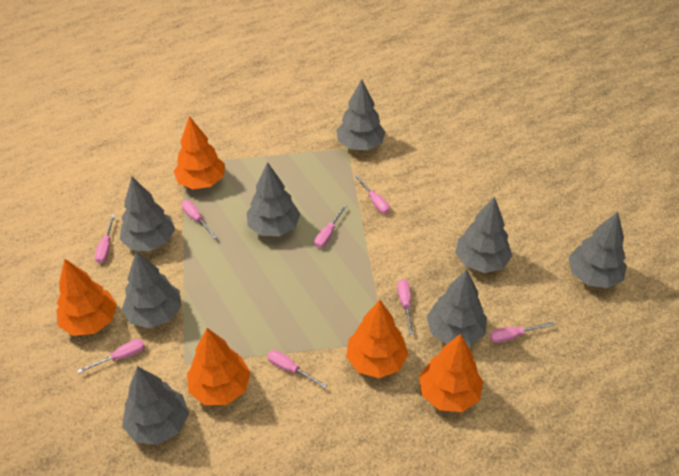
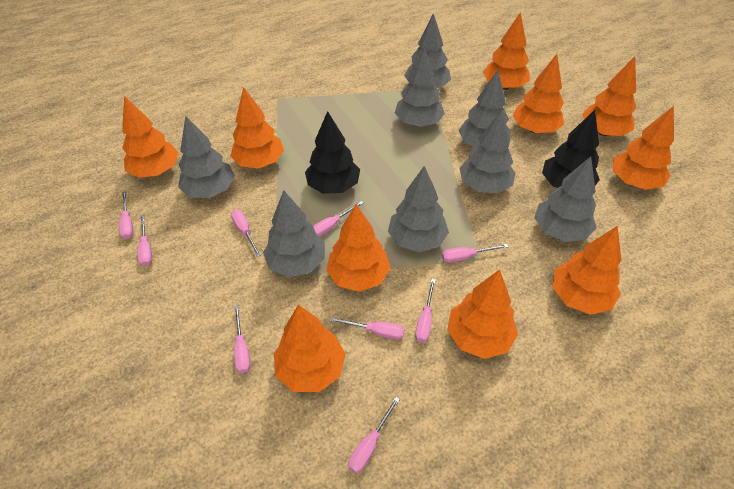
black tree: 0 -> 2
orange tree: 5 -> 10
pink screwdriver: 8 -> 9

